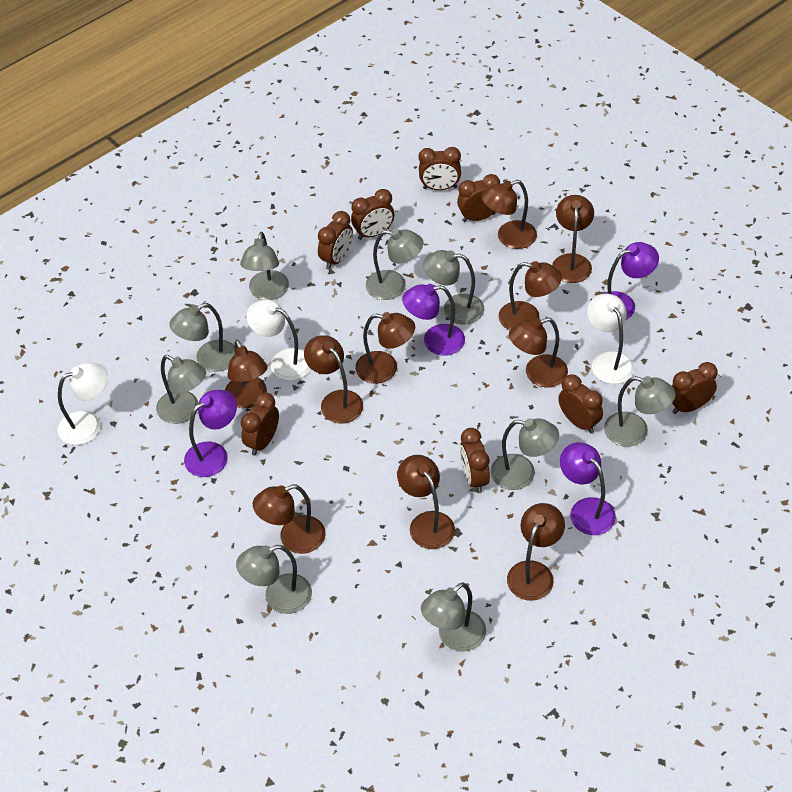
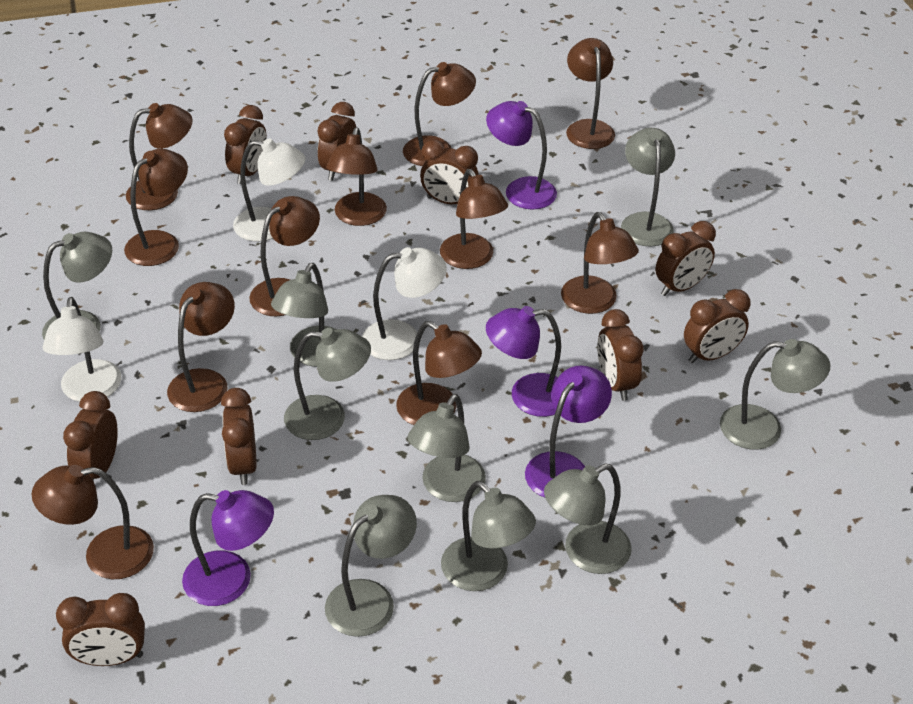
brown clock: 8 -> 9
brown lamp: 10 -> 11

